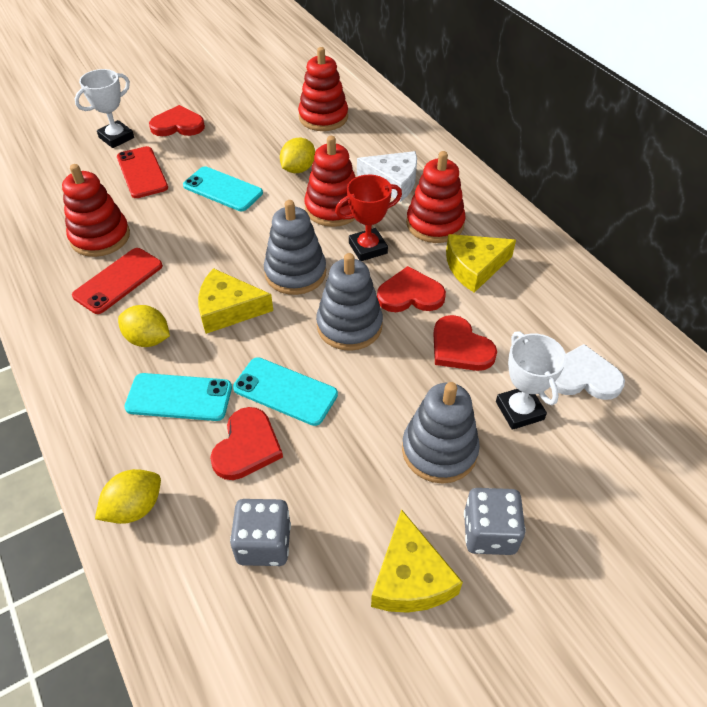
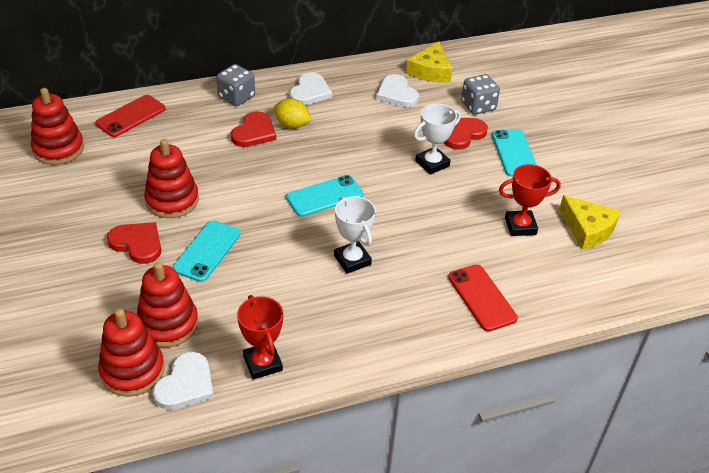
grey stacking toy: 3 -> 0
red heart: 4 -> 3
red trophy: 1 -> 2
white cheese: 1 -> 0
white heart: 1 -> 3
yellow cheese: 3 -> 2
yellow lemon: 3 -> 1

